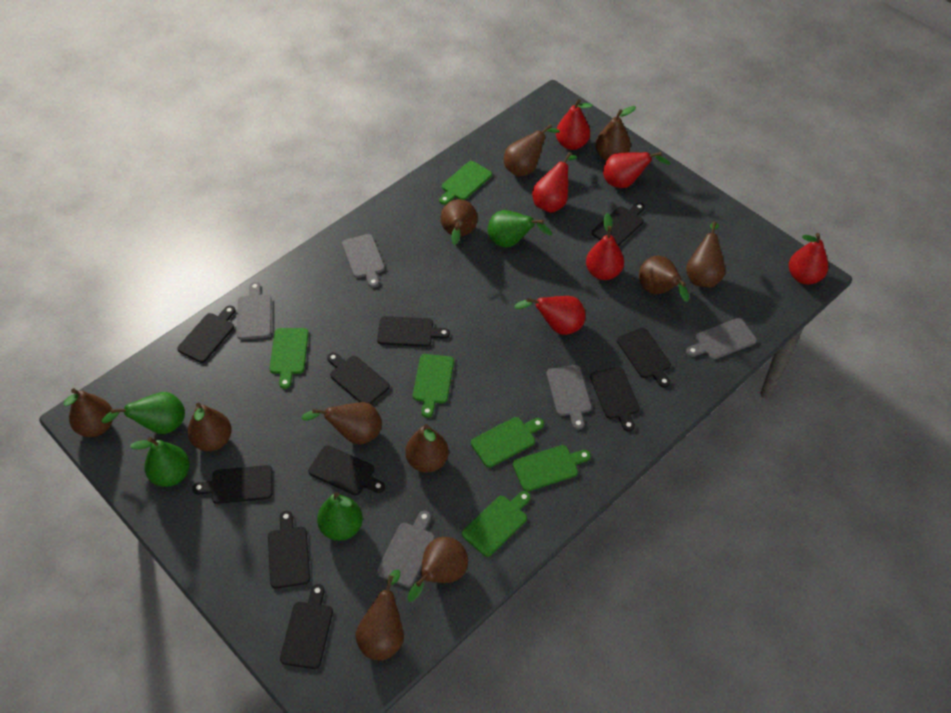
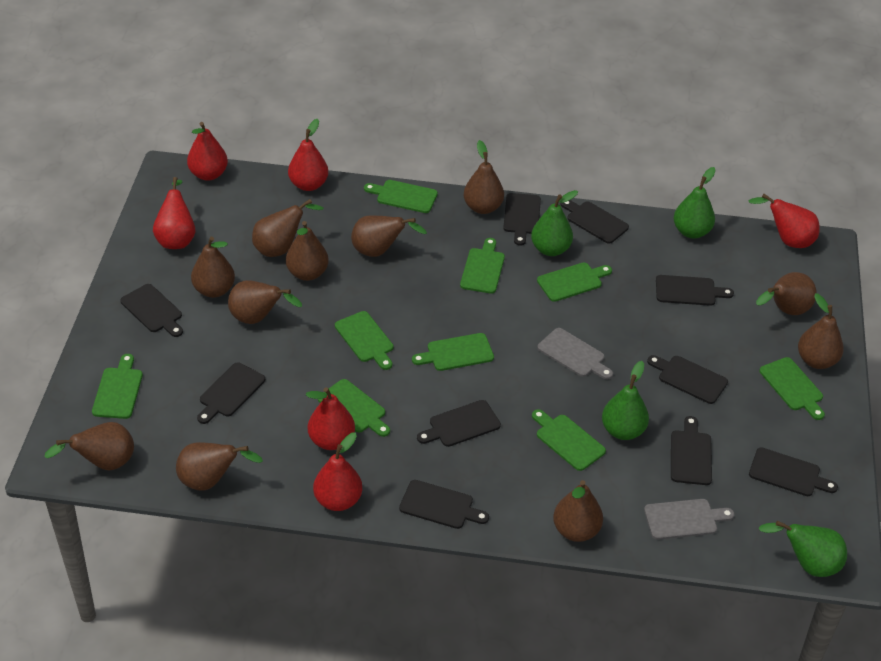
green cutting board: 6 -> 9
grey cutting board: 5 -> 2

